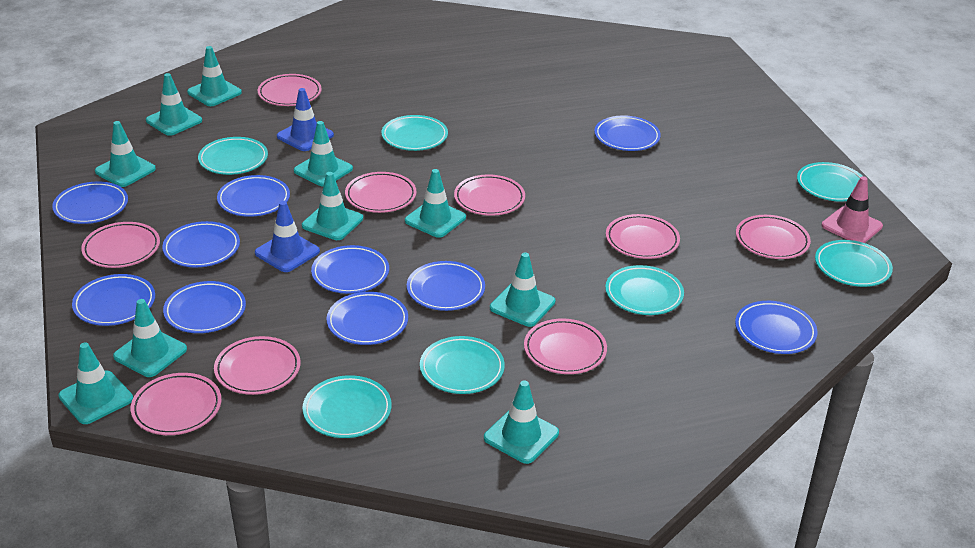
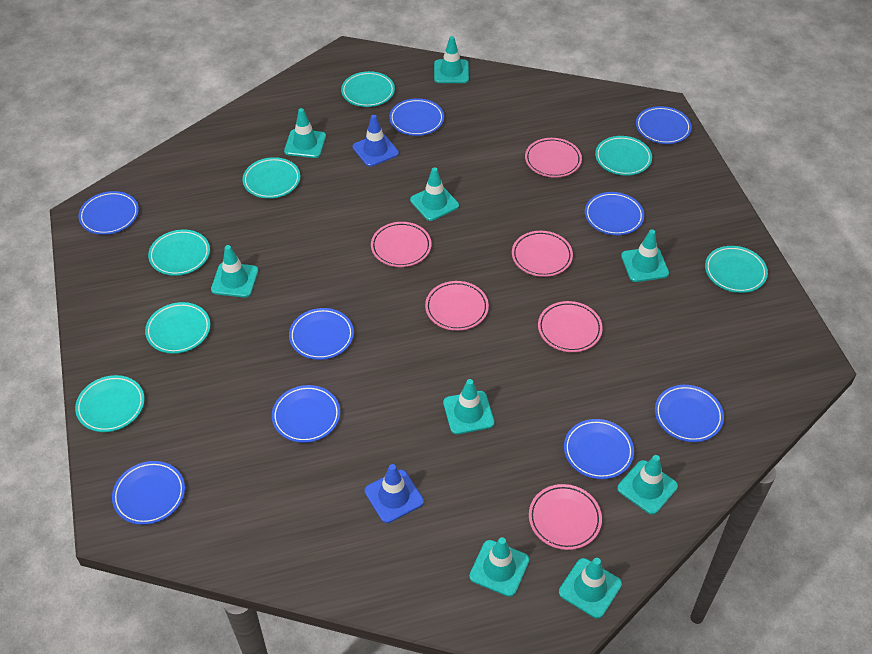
blue plate: 10 -> 9
pink plate: 9 -> 6
pink traffic cone: 1 -> 0
turquoise traffic cone: 10 -> 9

